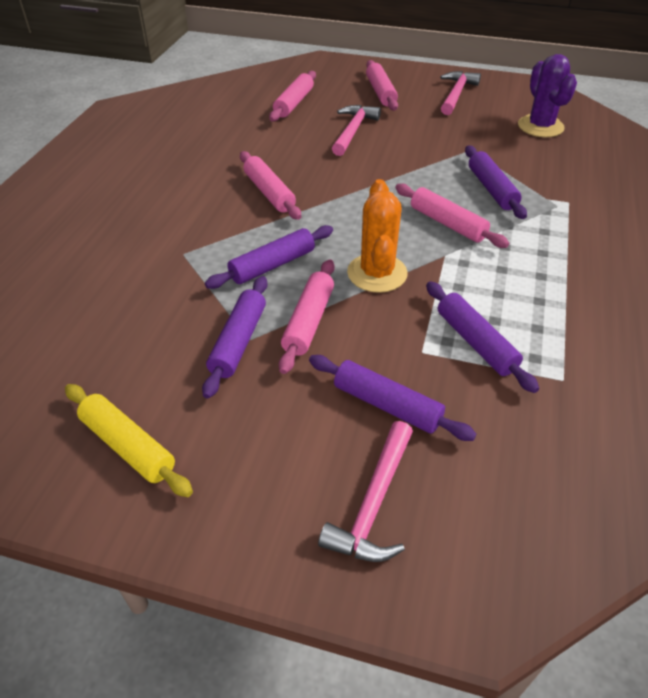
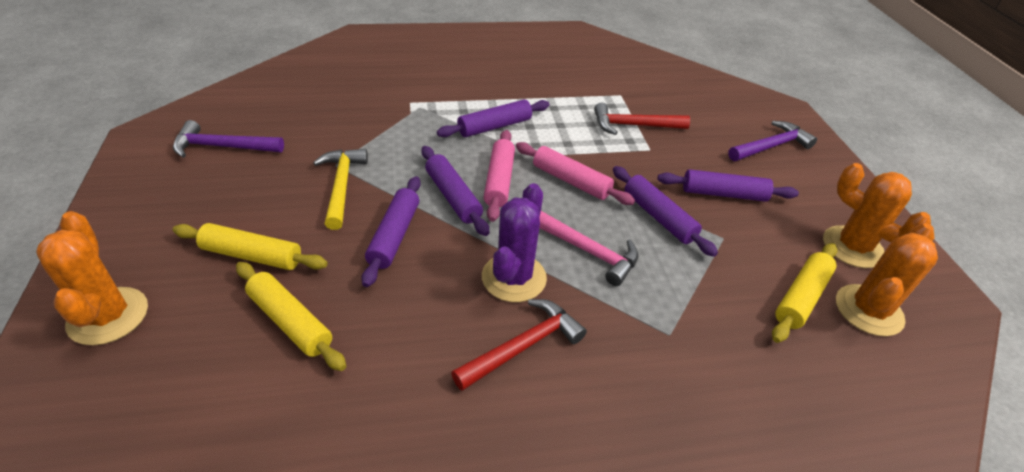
orange cactus: 1 -> 3
pink hammer: 3 -> 1
pink rolling pin: 5 -> 2
purple hammer: 0 -> 2
red hammer: 0 -> 2
yellow hammer: 0 -> 1
yellow rolling pin: 1 -> 3

